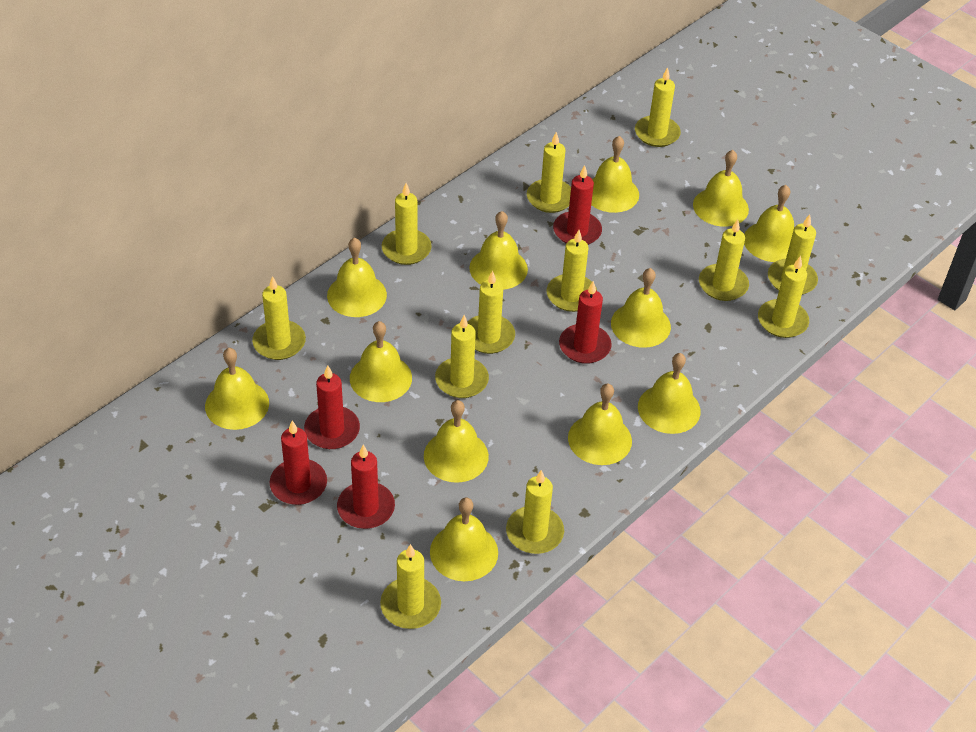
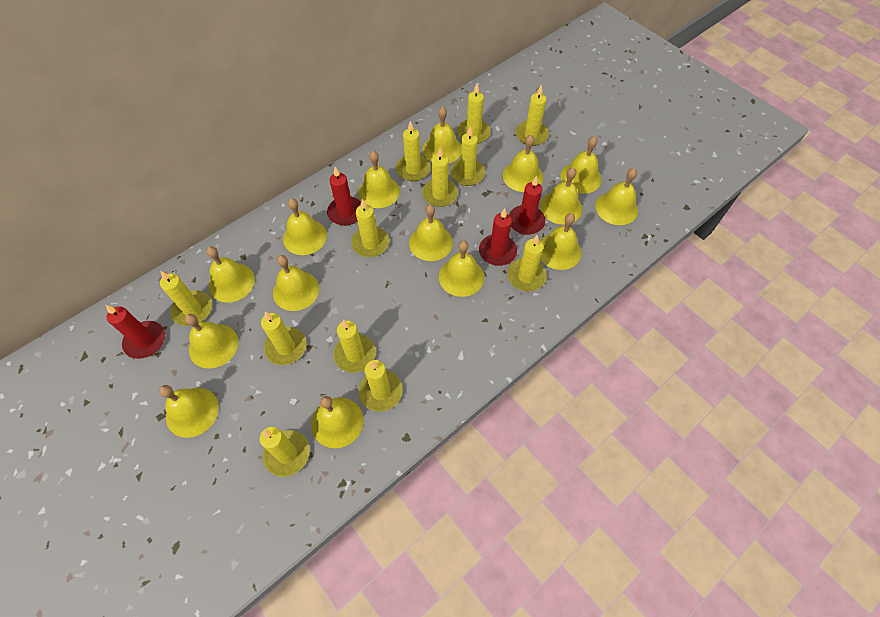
red candle: 5 -> 4
yellow bell: 12 -> 15

